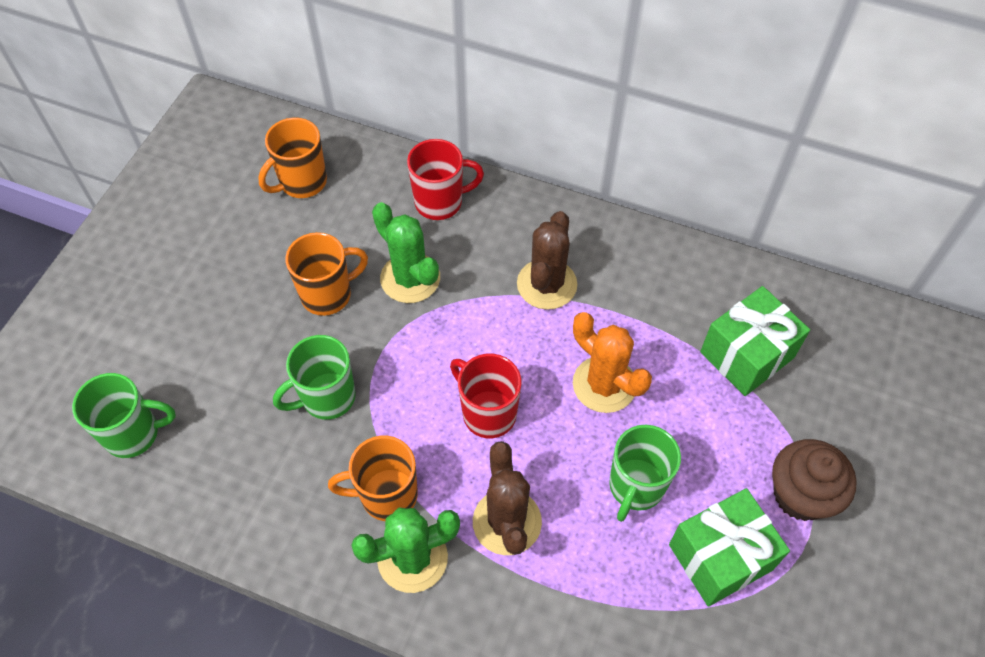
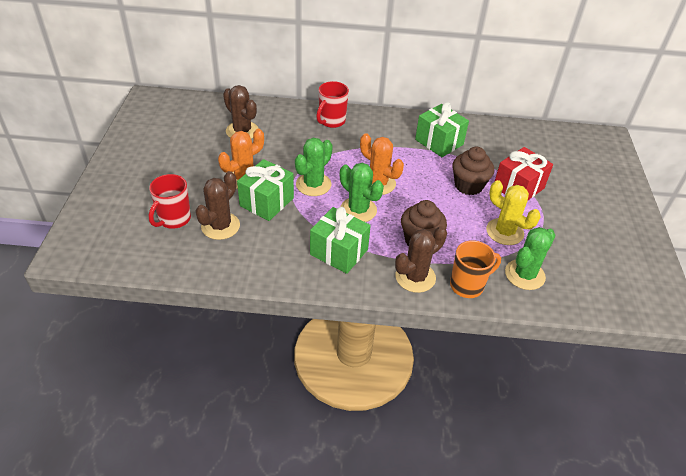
brown cactus: 2 -> 3
brown cupcake: 1 -> 2
green cactus: 2 -> 3
green gift: 2 -> 3
green mug: 3 -> 0
orange cactus: 1 -> 2
orange mug: 3 -> 1
red gift: 0 -> 1
yellow cactus: 0 -> 1

